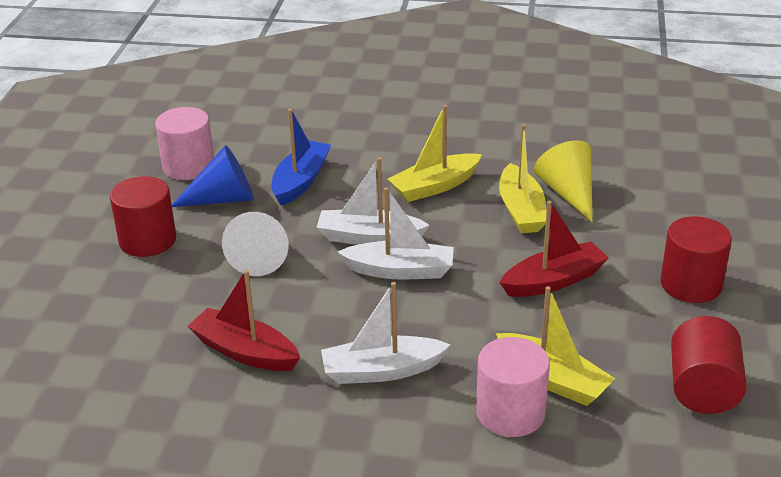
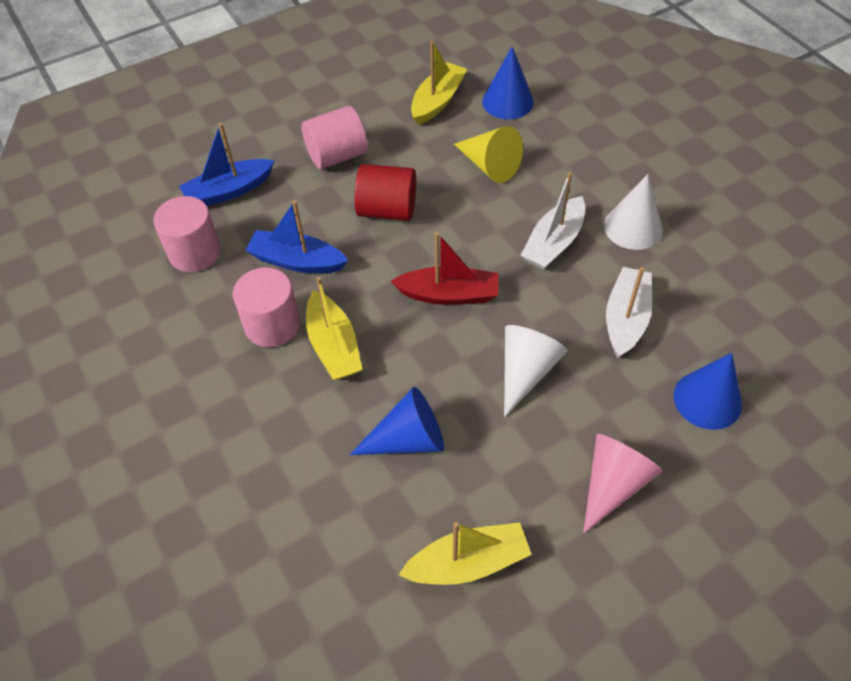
blue boat: 1 -> 2
blue cone: 1 -> 3
pink cone: 0 -> 1
pink cylinder: 2 -> 3
red boat: 2 -> 1
red cylinder: 3 -> 1
white boat: 3 -> 2
white cone: 1 -> 2

